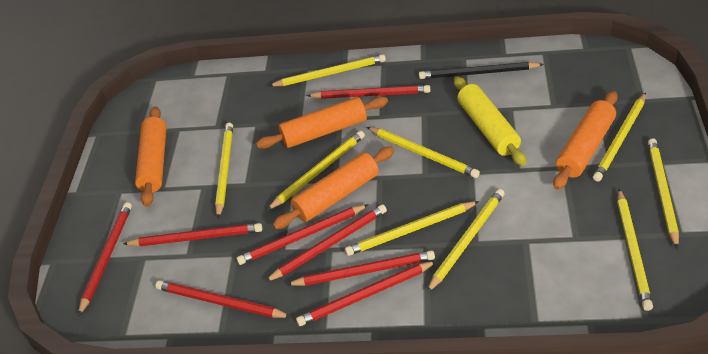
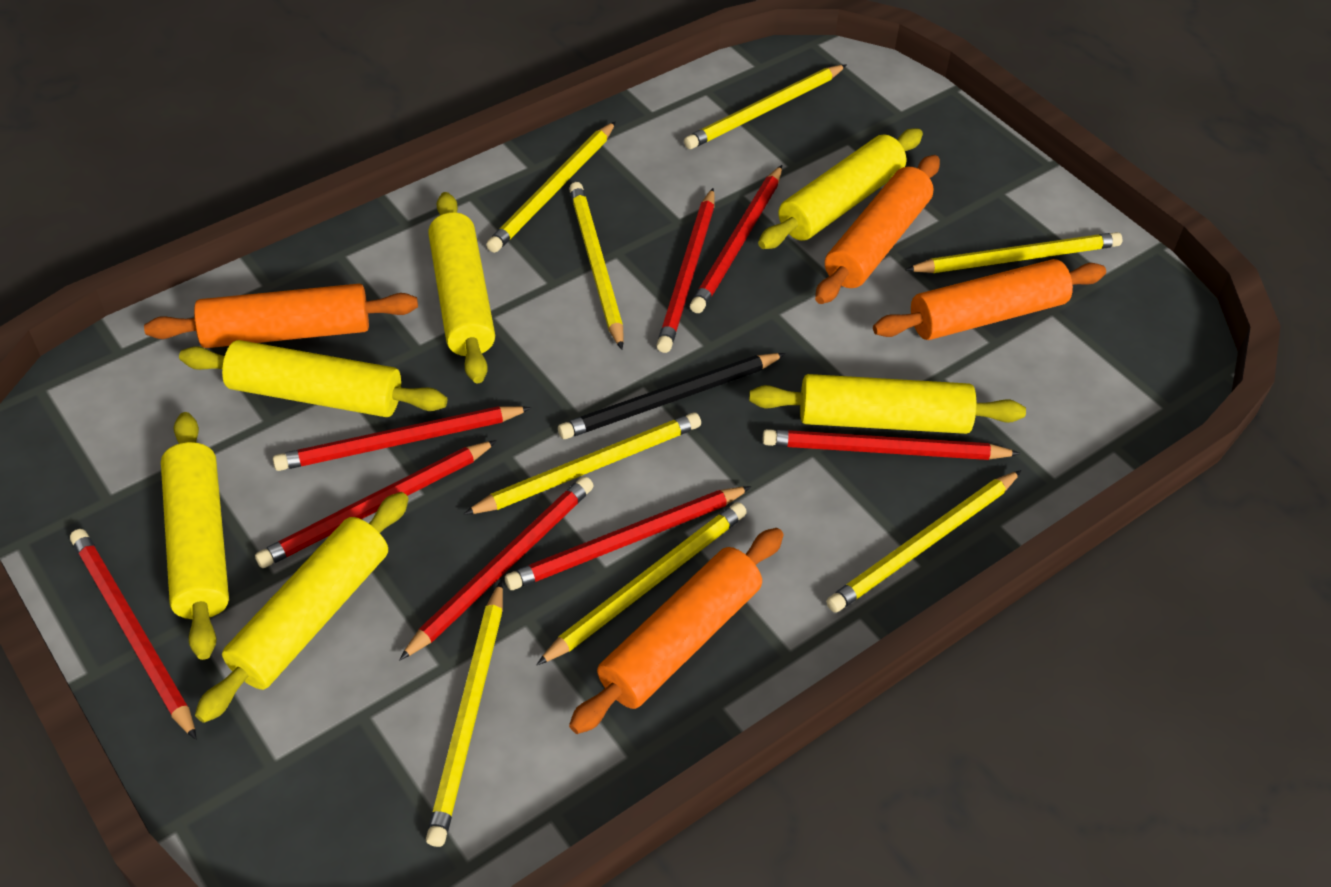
yellow pencil: 9 -> 8
yellow rolling pin: 1 -> 6

